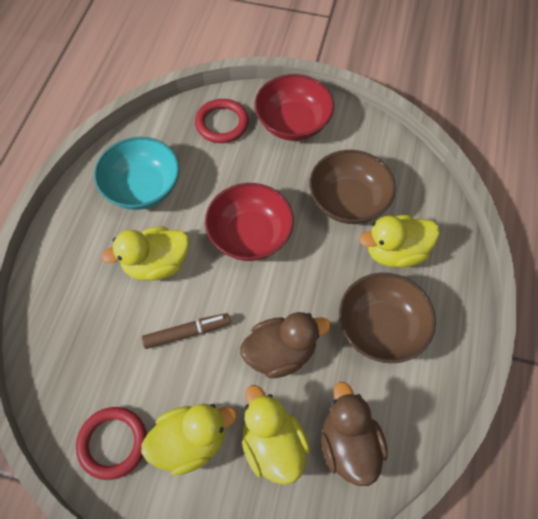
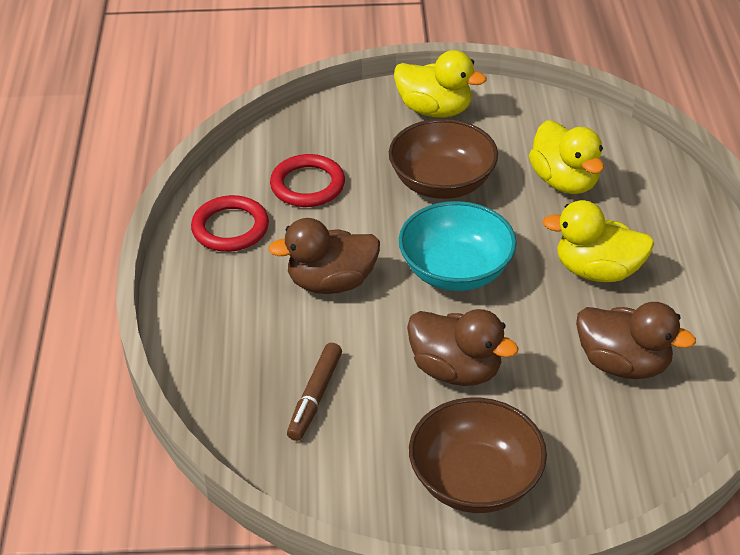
brown duck: 2 -> 3
red bowl: 2 -> 0
yellow duck: 4 -> 3

